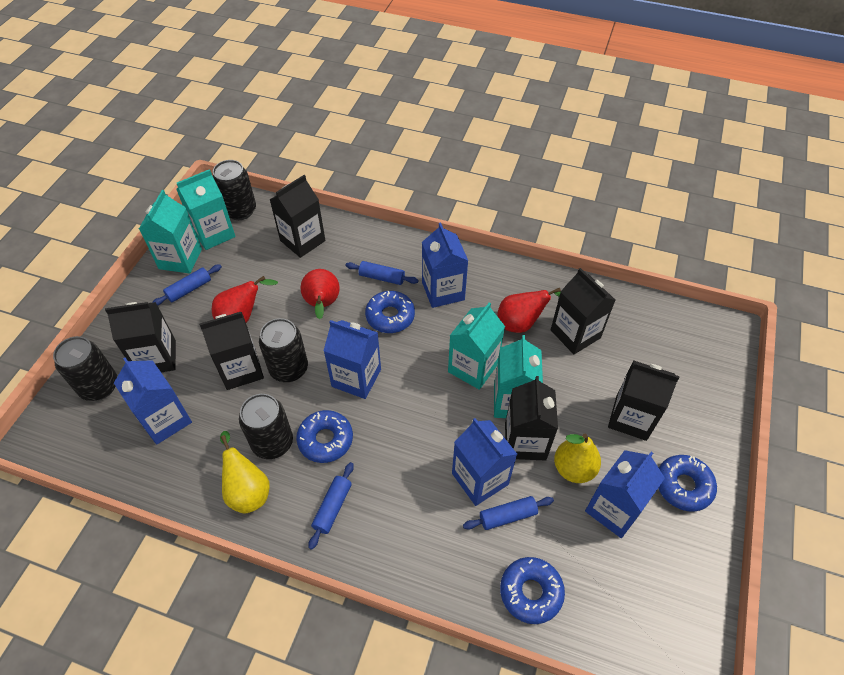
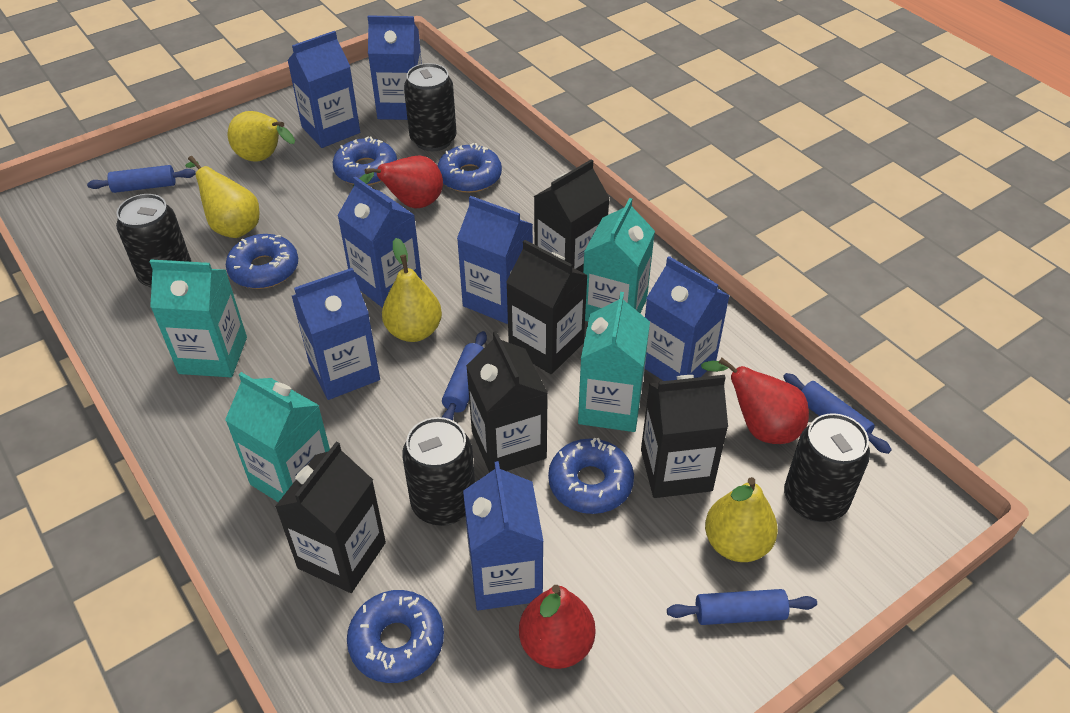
black carton: 6 -> 5
blue carton: 5 -> 7
blue donut: 4 -> 5
yellow pear: 2 -> 4

